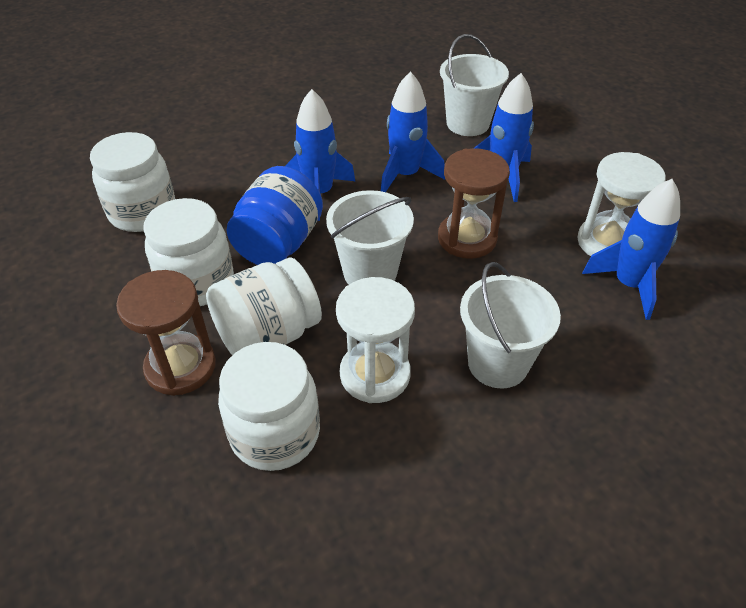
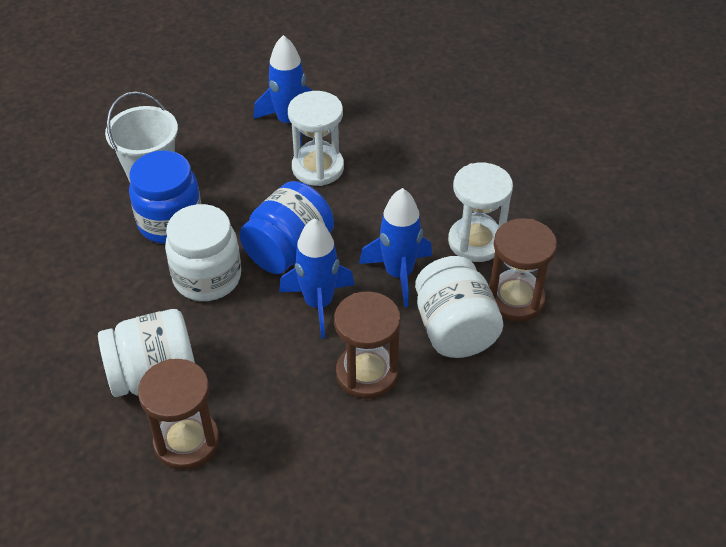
blue jar: 1 -> 2
blue rocket: 4 -> 3
brown hourglass: 2 -> 3
white bucket: 3 -> 1
white jar: 4 -> 3

